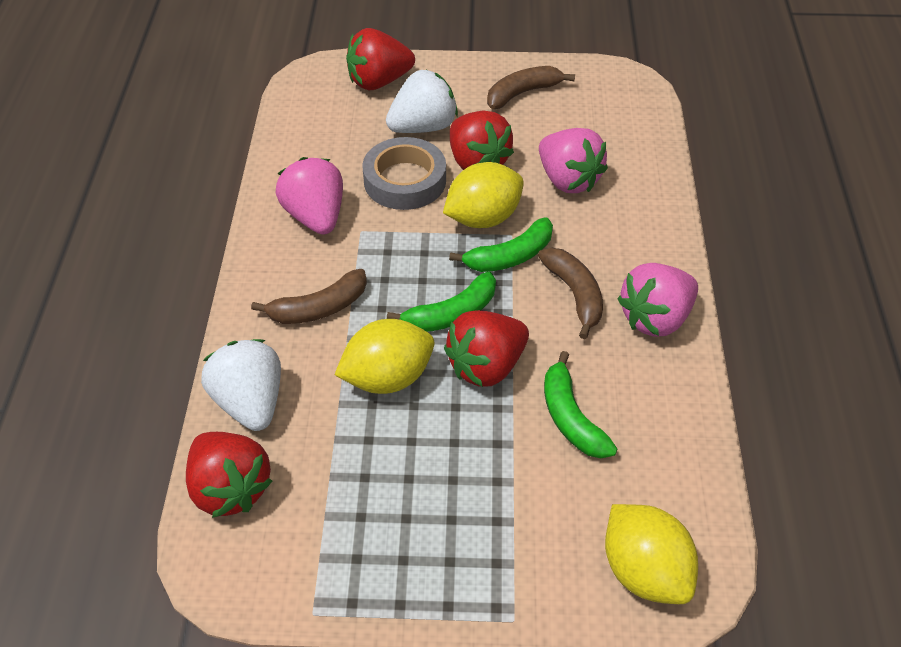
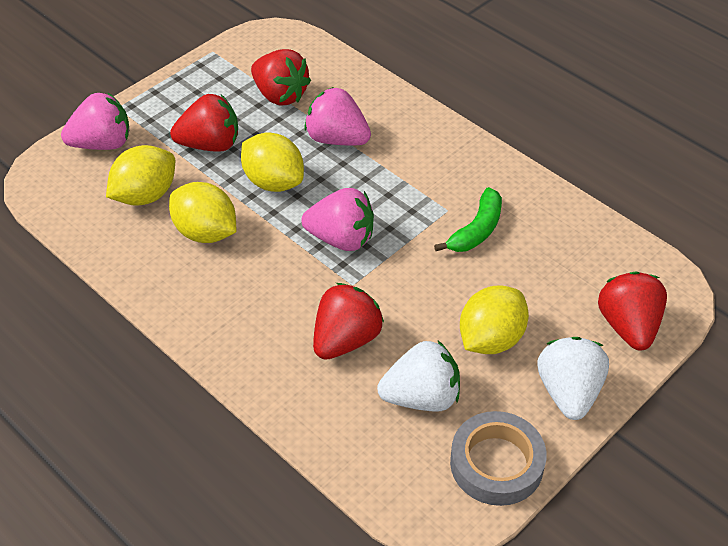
brown banana: 3 -> 0
green banana: 3 -> 1
yellow lemon: 3 -> 4

